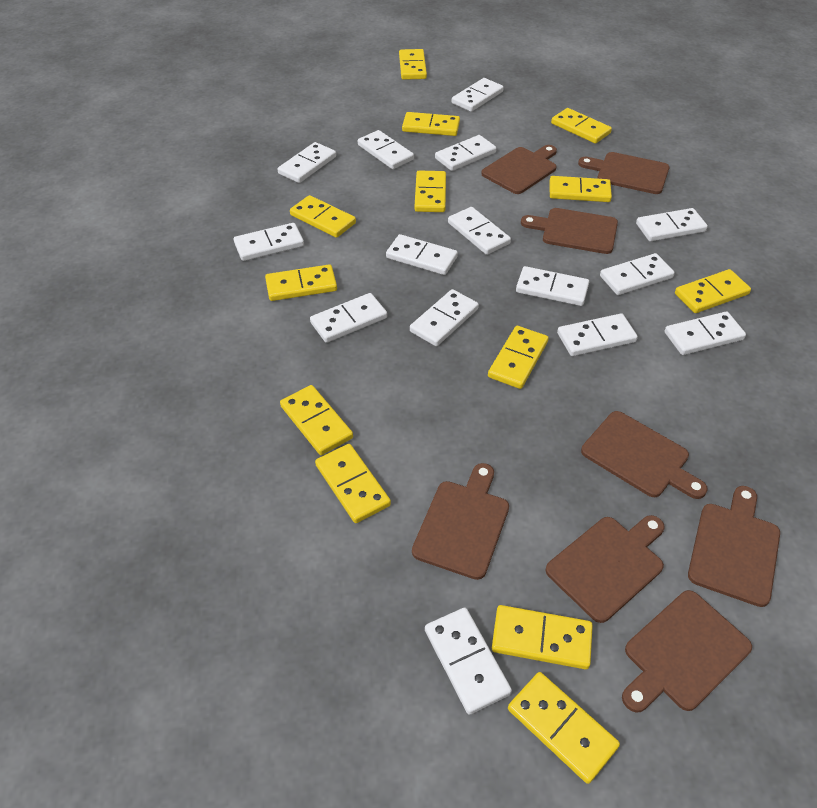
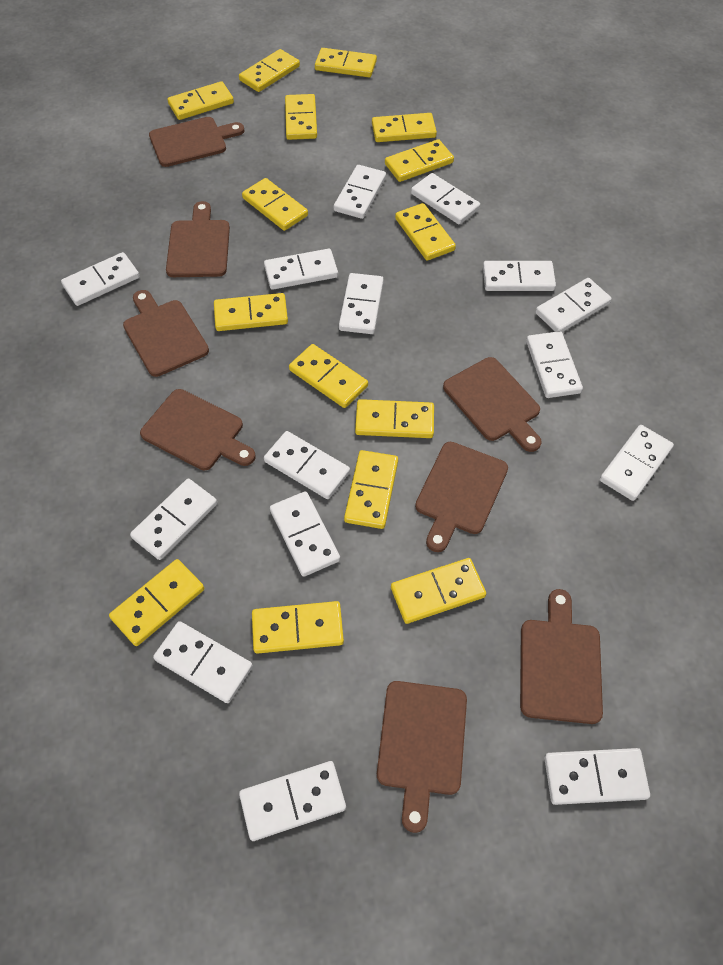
yellow domino: 13 -> 15

